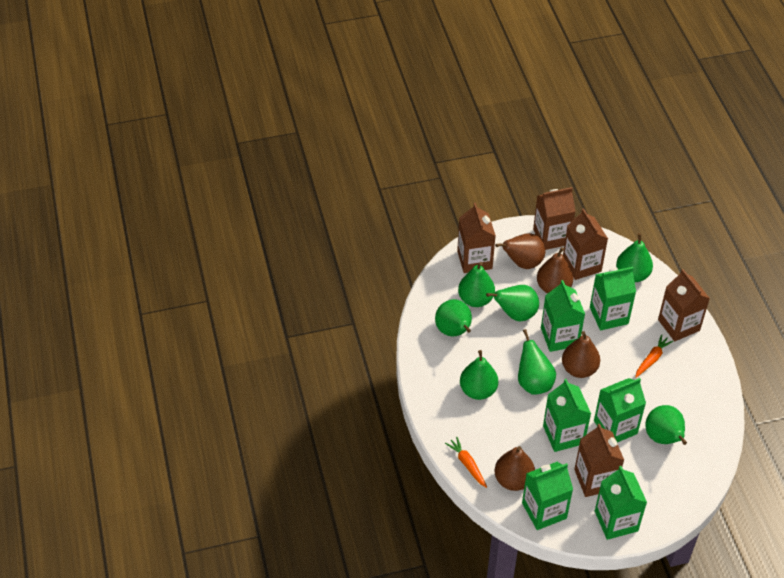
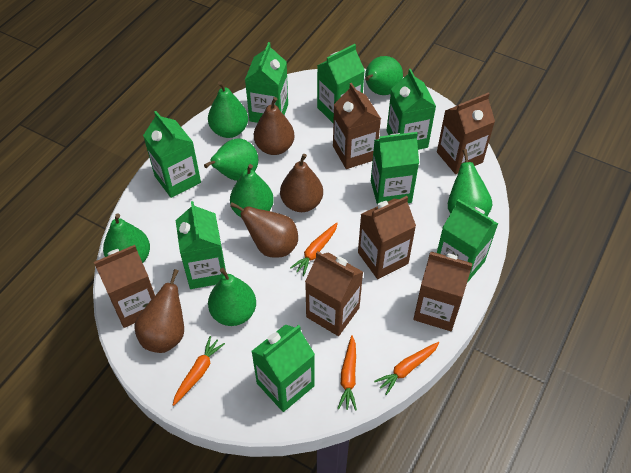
brown carton: 5 -> 6
green carton: 6 -> 8
orange carrot: 2 -> 4

